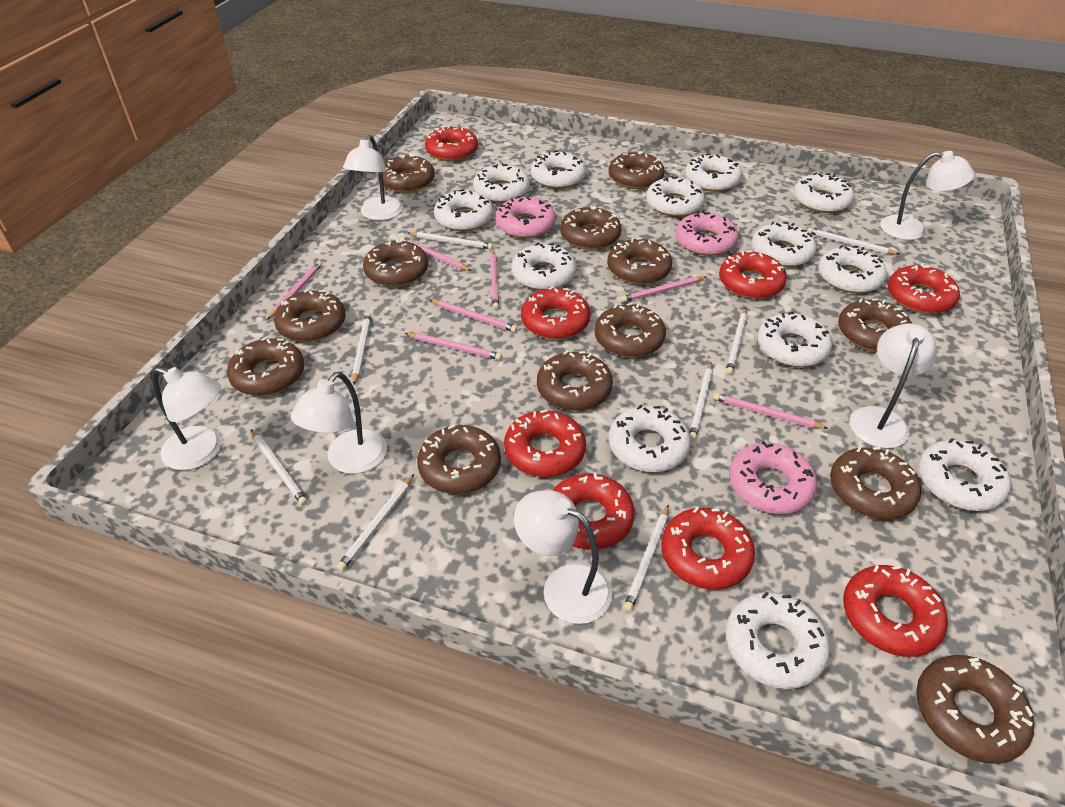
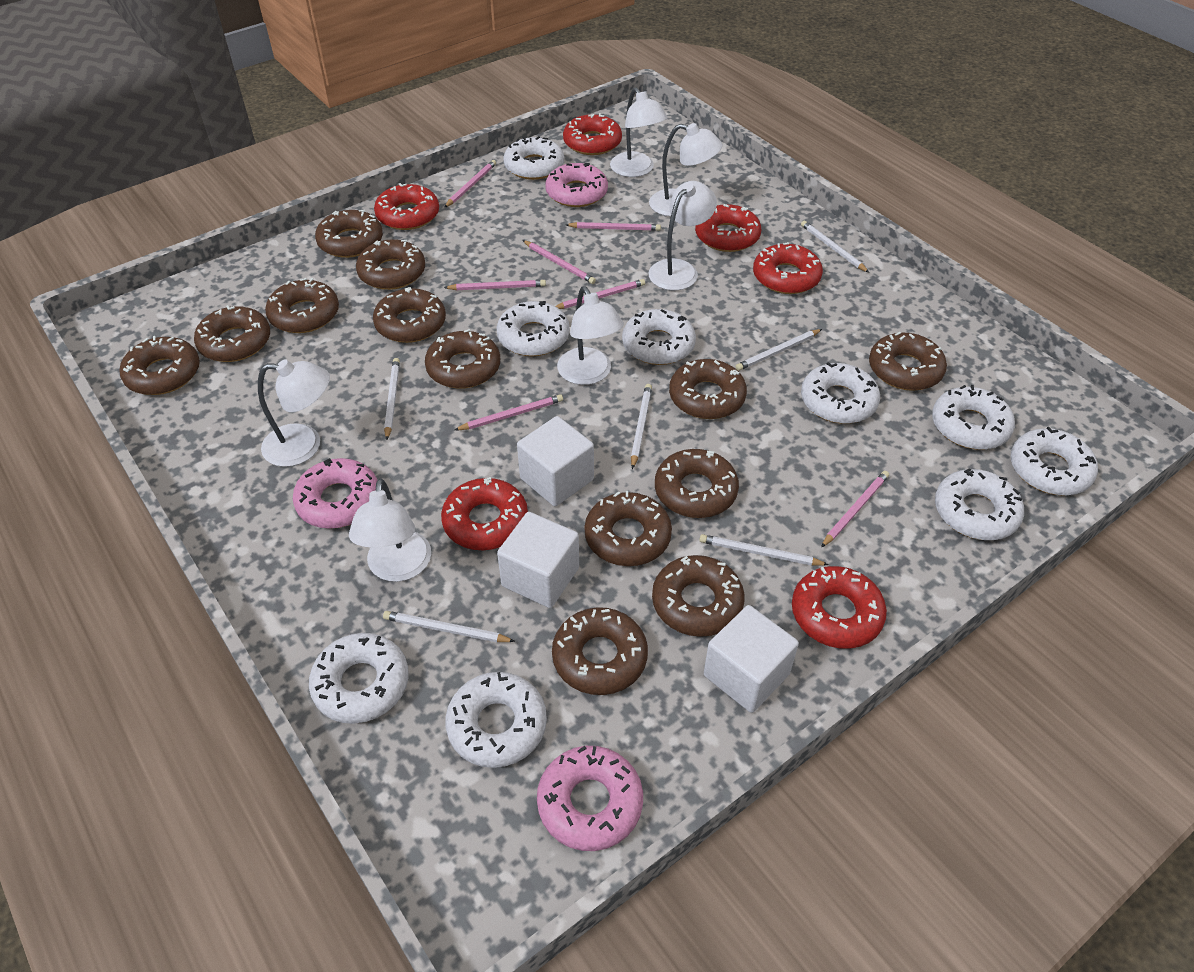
red donut: 8 -> 6
white cube: 0 -> 3
white donut: 13 -> 9
white pencil: 8 -> 6

